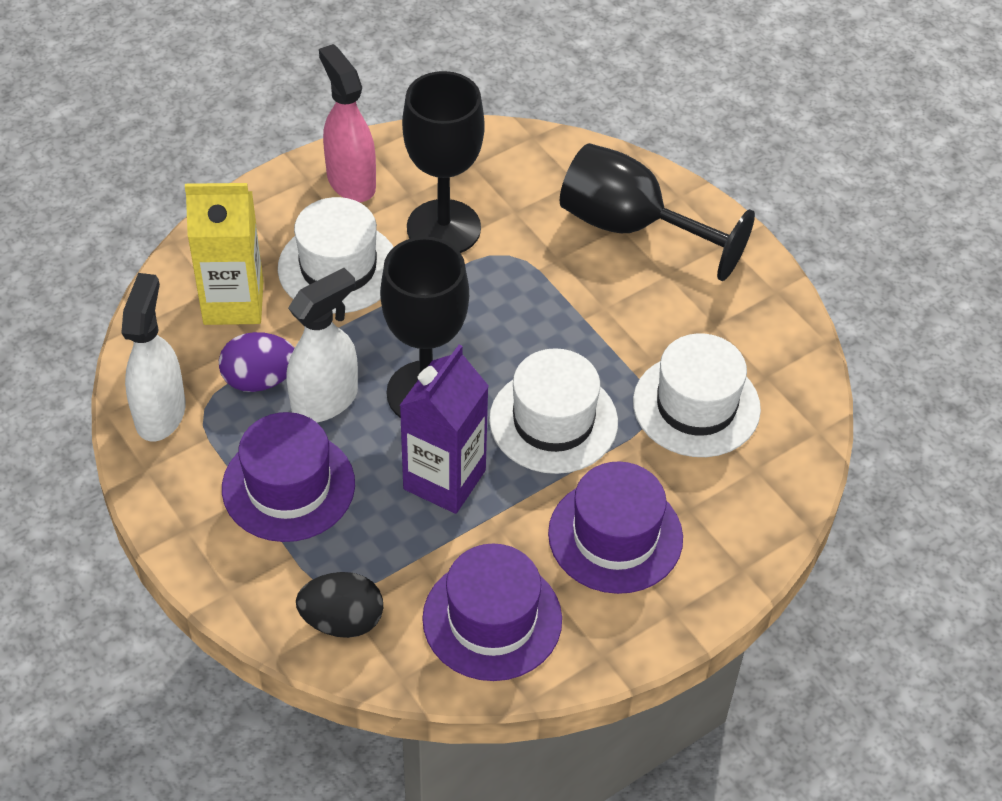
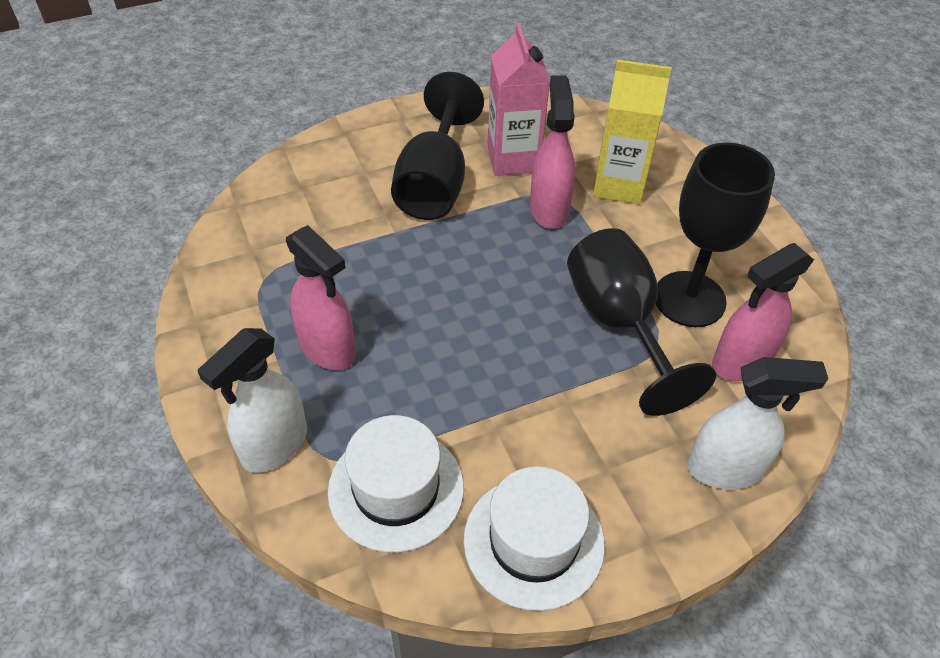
black egg: 1 -> 0
pink carton: 0 -> 1
pink spray bottle: 1 -> 3
purple carton: 1 -> 0
purple egg: 1 -> 0
purple hat: 3 -> 0
white hat: 3 -> 2

